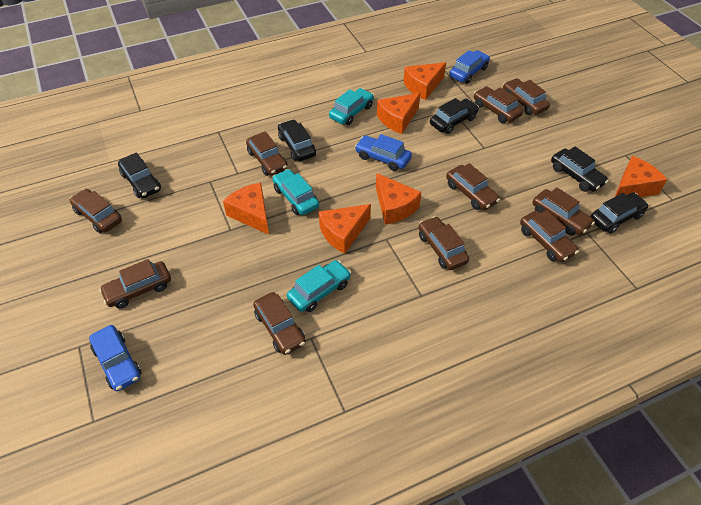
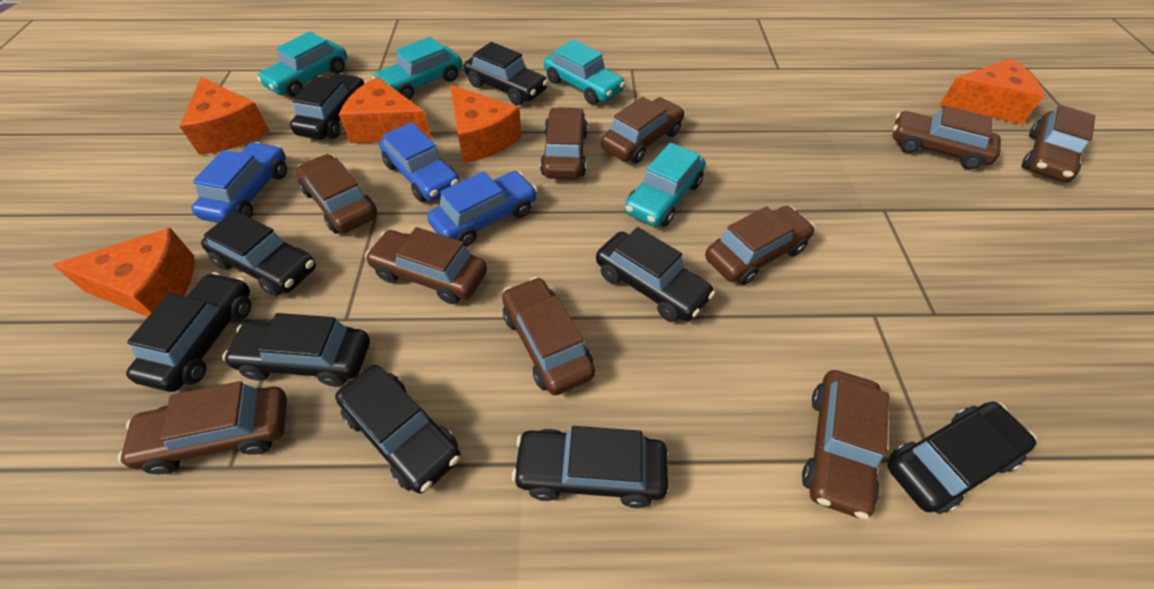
black car: 5 -> 9
orange cheese: 6 -> 5
turquoise car: 3 -> 4

